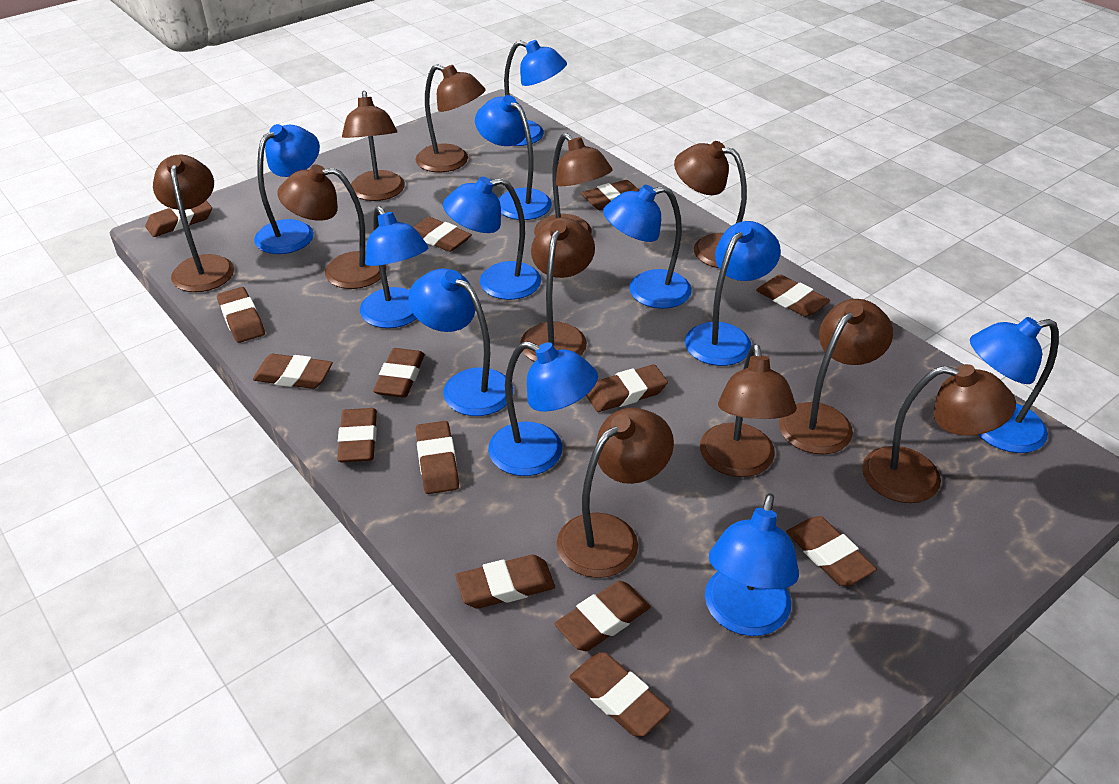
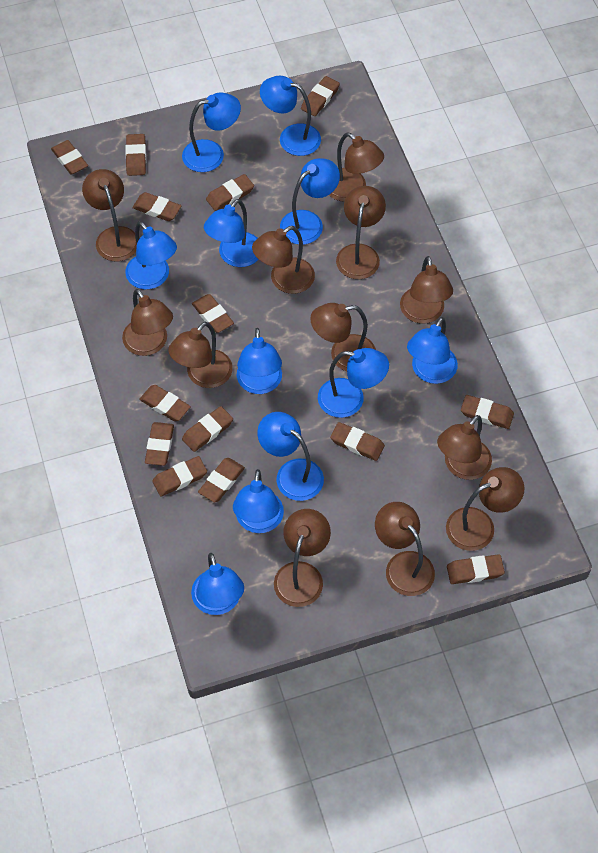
brown lamp: 11 -> 12

